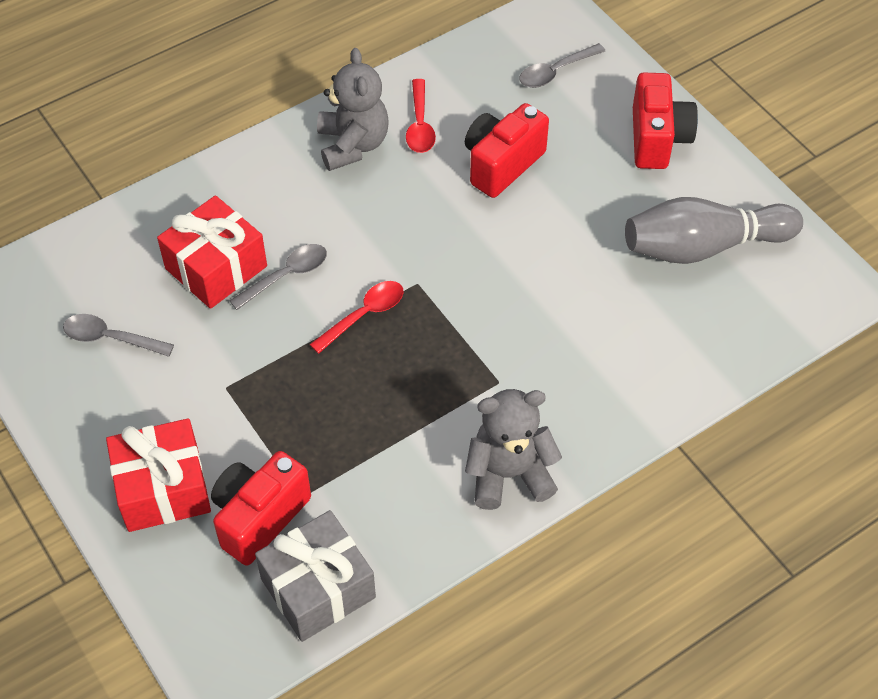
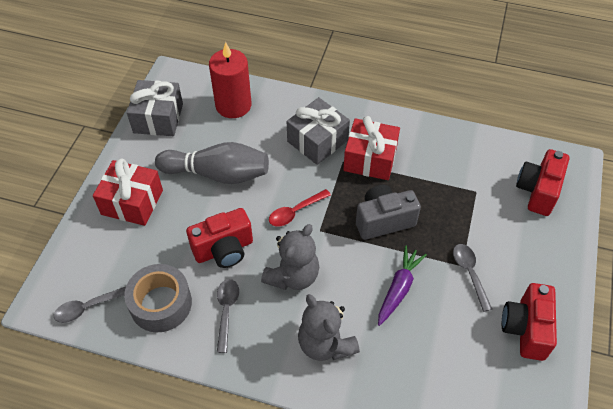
grey camera: 0 -> 1
grey gift: 1 -> 2
grey tape: 0 -> 1
purple carrot: 0 -> 1
red candle: 0 -> 1
red spoon: 2 -> 1

